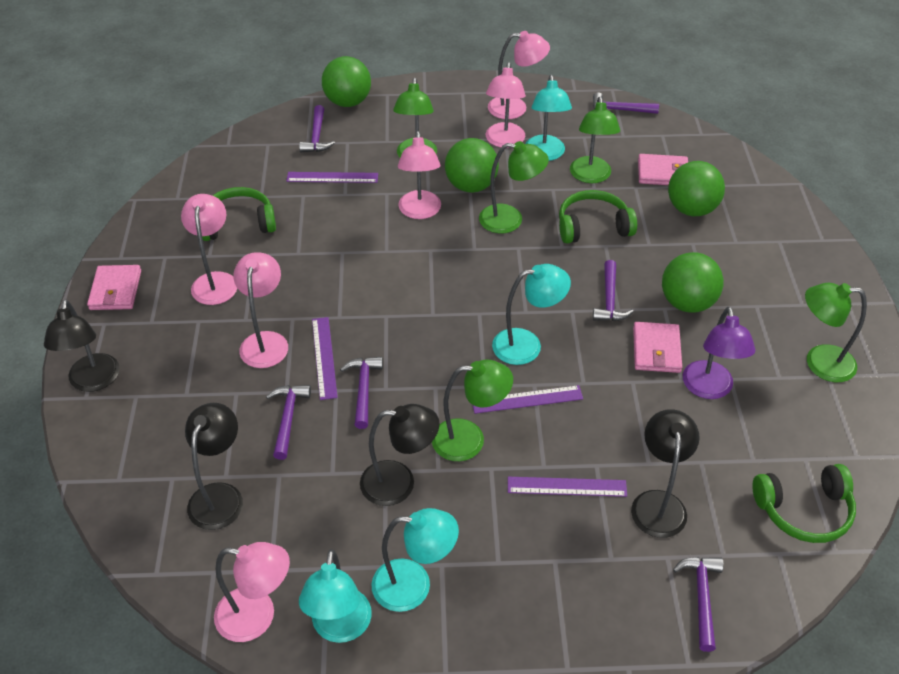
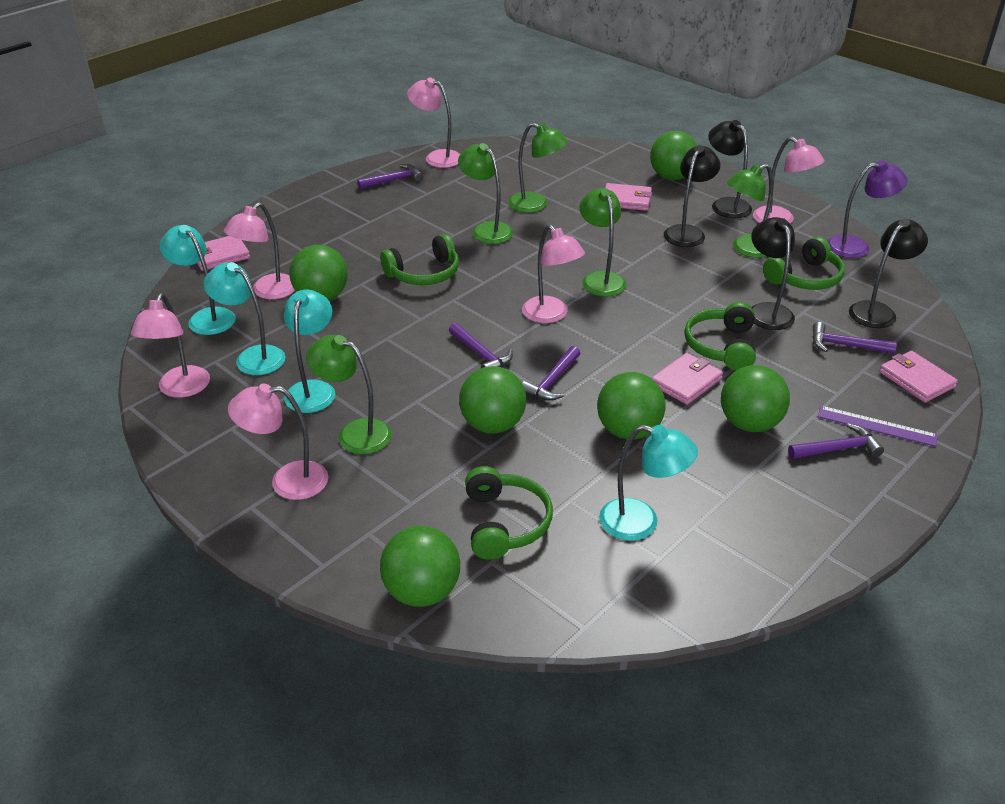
green ball: 4 -> 6
green headphones: 3 -> 4
pink wallet: 3 -> 4
purple hammer: 6 -> 5
purple ruler: 4 -> 1

